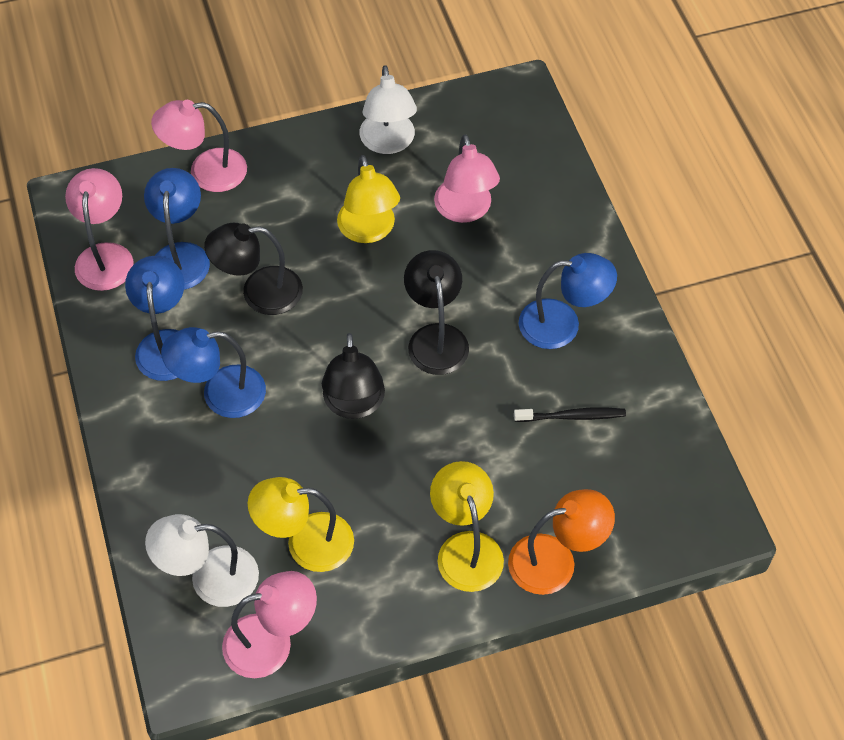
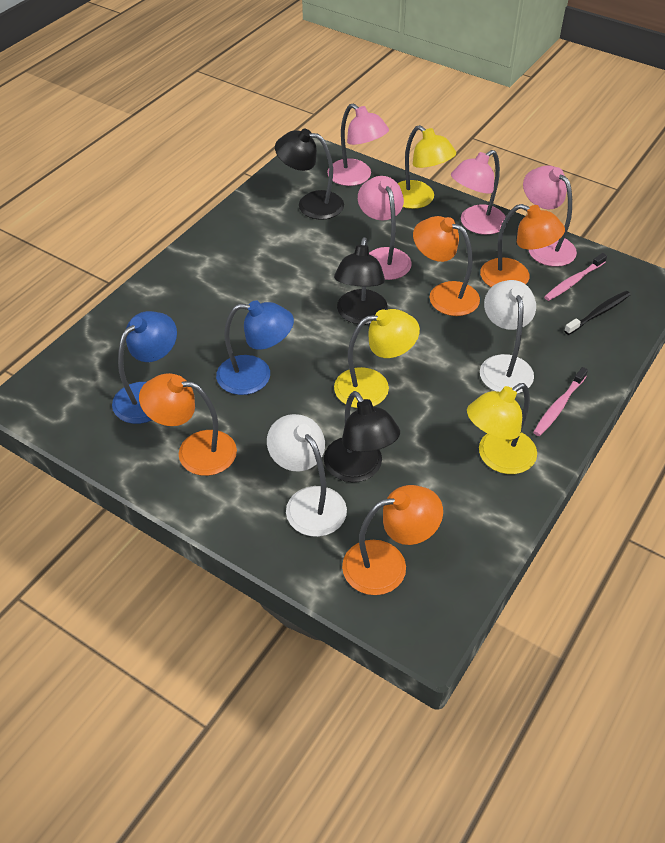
blue lamp: 4 -> 2
orange lamp: 1 -> 4
pink toothbrush: 0 -> 2

